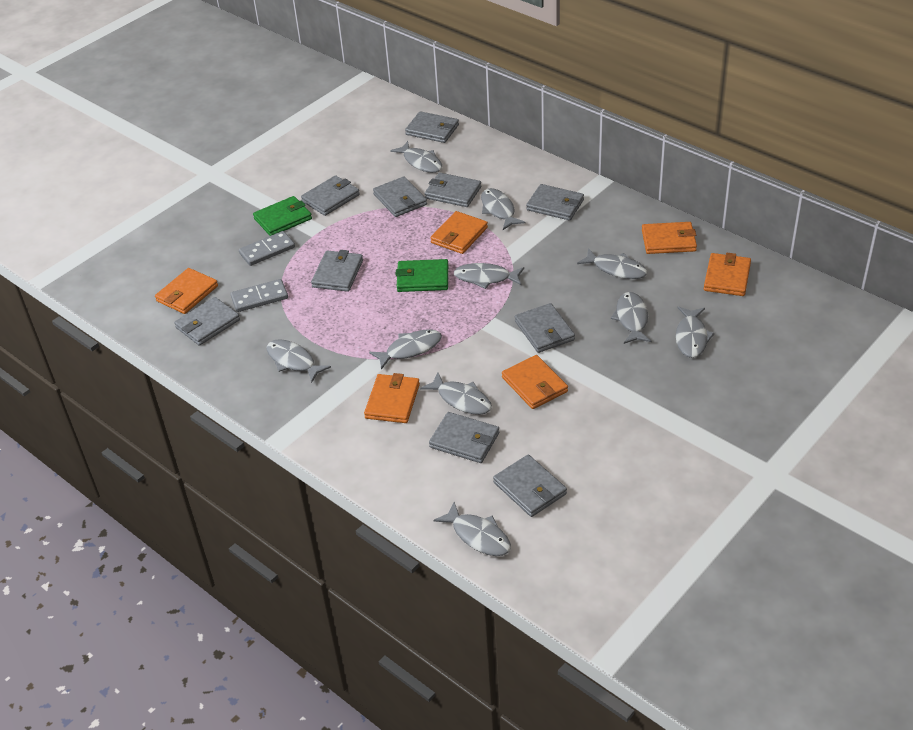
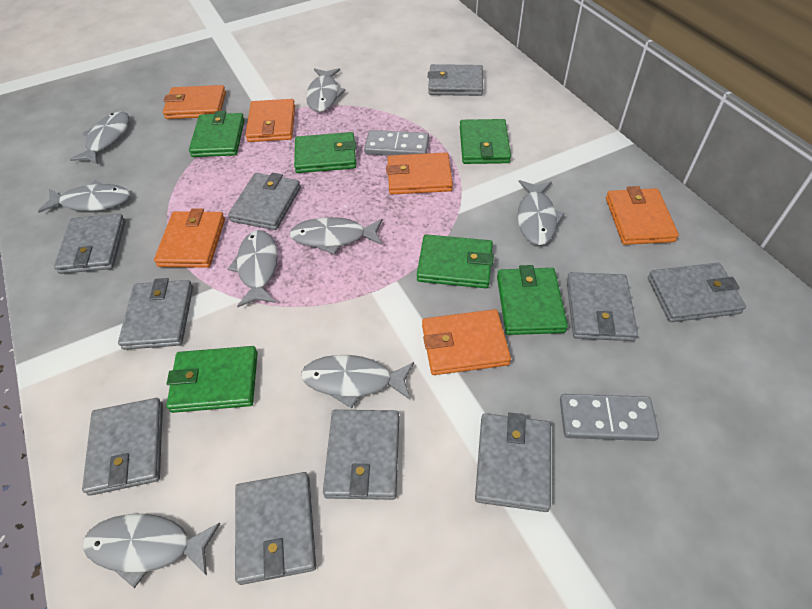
green wallet: 2 -> 6
grey fish: 10 -> 8

